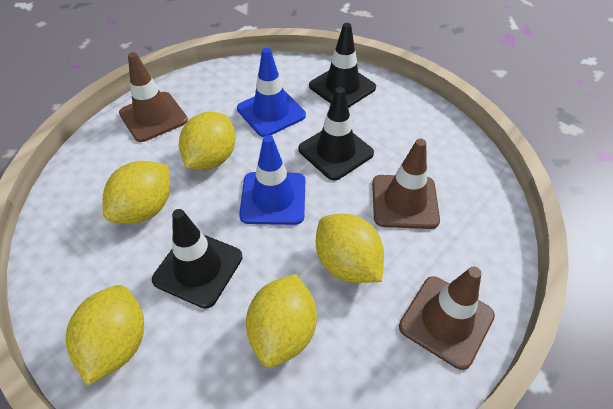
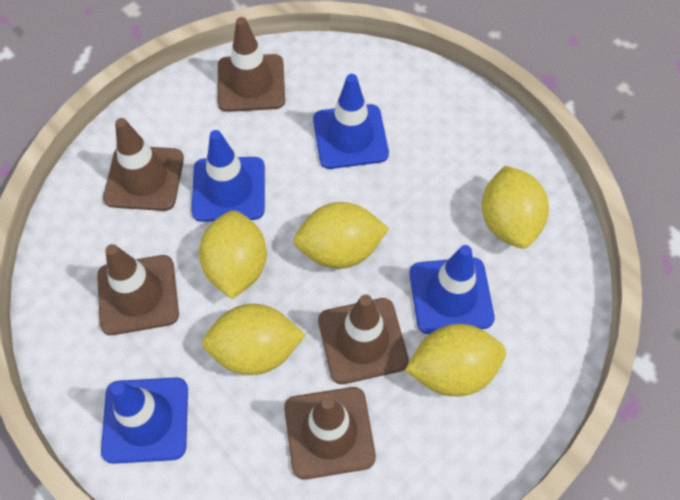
black traffic cone: 3 -> 0
blue traffic cone: 2 -> 4
brown traffic cone: 3 -> 5

